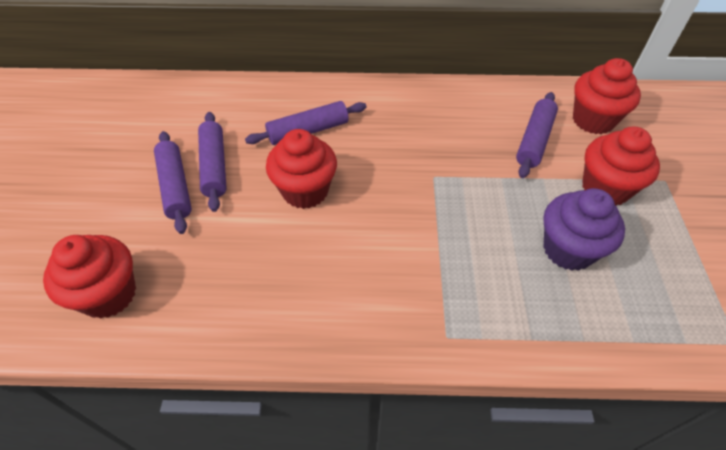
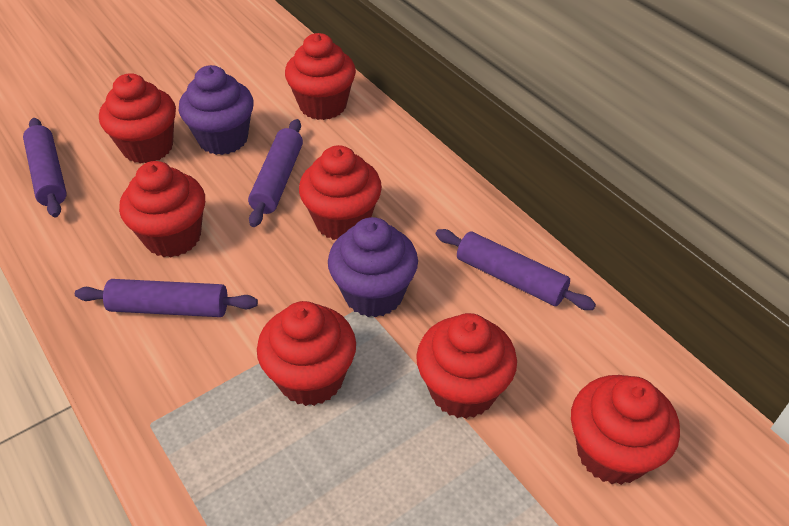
purple cupcake: 1 -> 2
red cupcake: 4 -> 7

